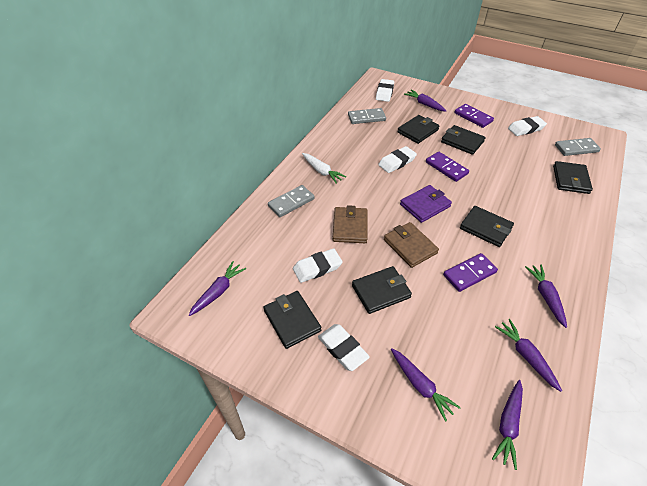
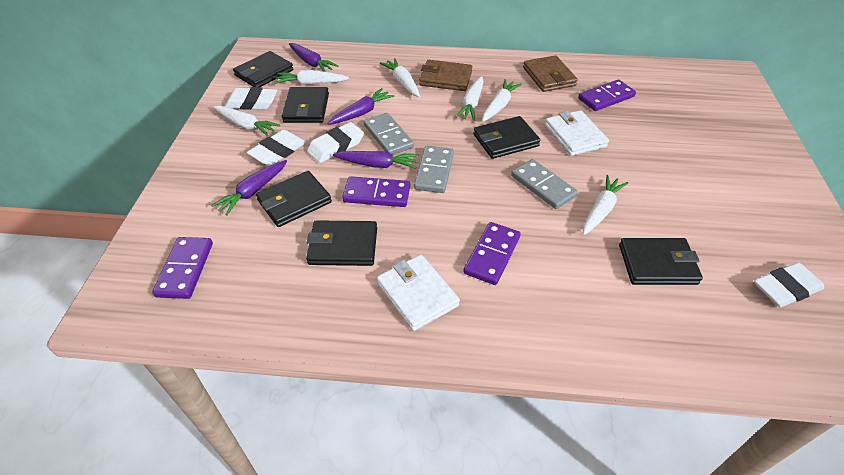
purple carrot: 6 -> 4
purple domino: 3 -> 4
purple wallet: 1 -> 0
white carrot: 1 -> 6
white eraser: 5 -> 4
white wallet: 0 -> 2

